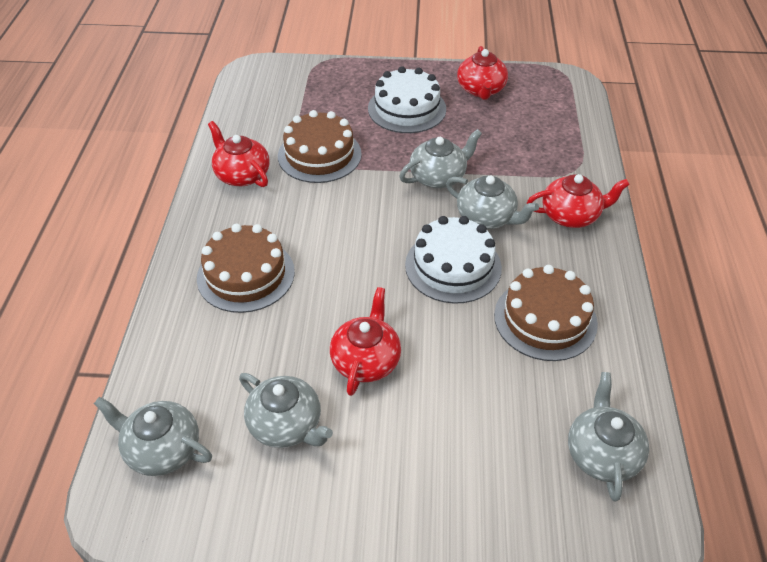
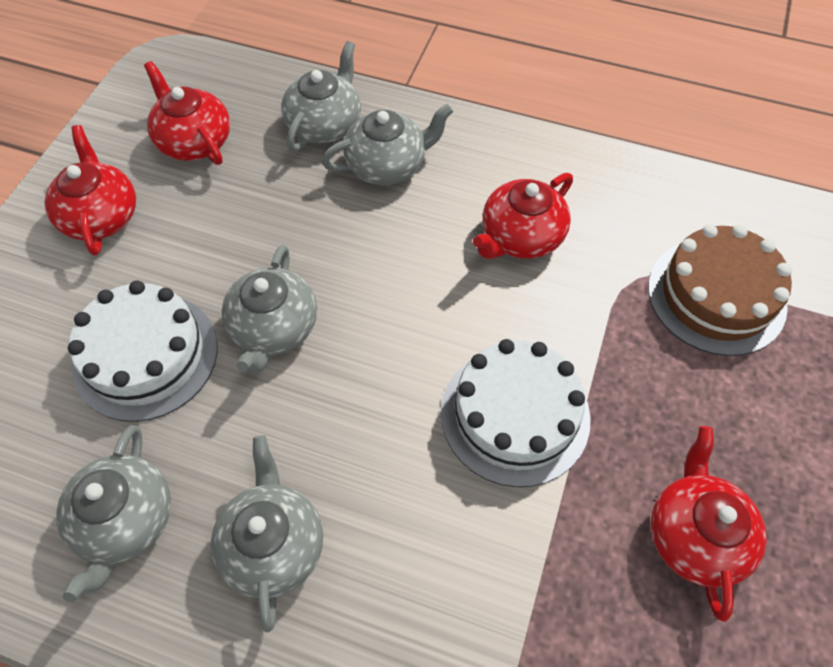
brown cake: 3 -> 1

